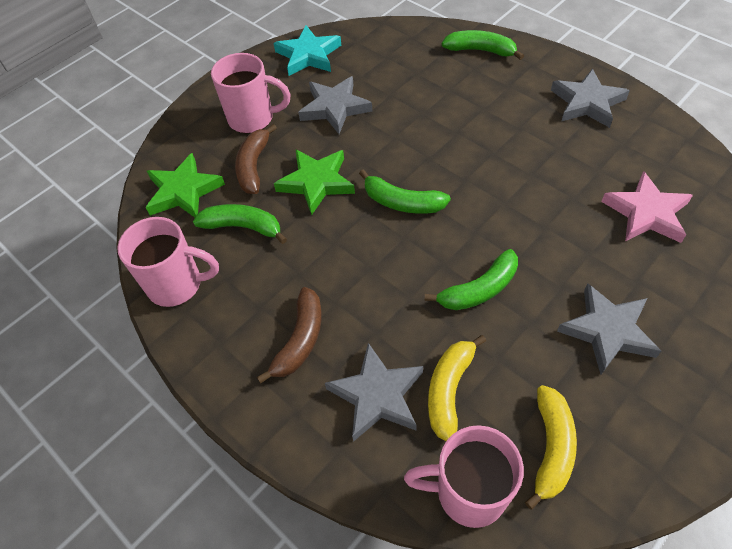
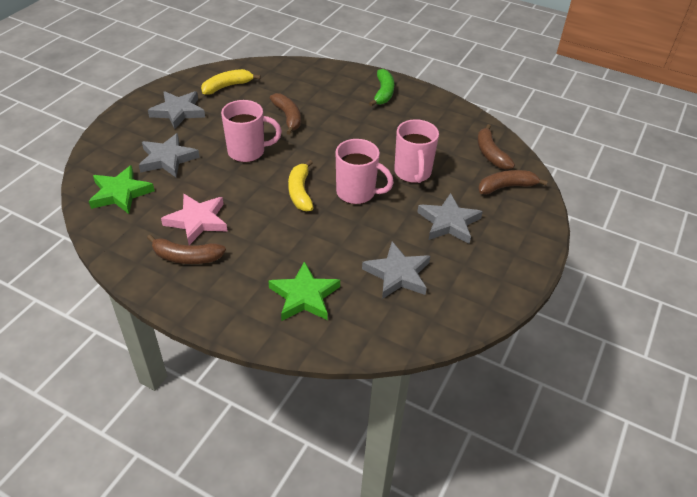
brown banana: 2 -> 4
green banana: 4 -> 1
turquoise star: 1 -> 0

